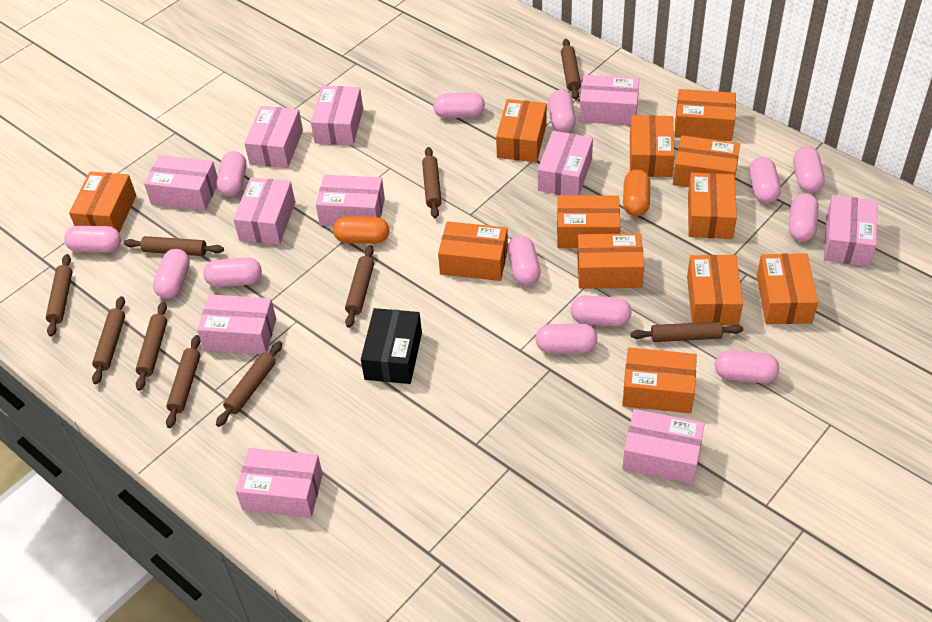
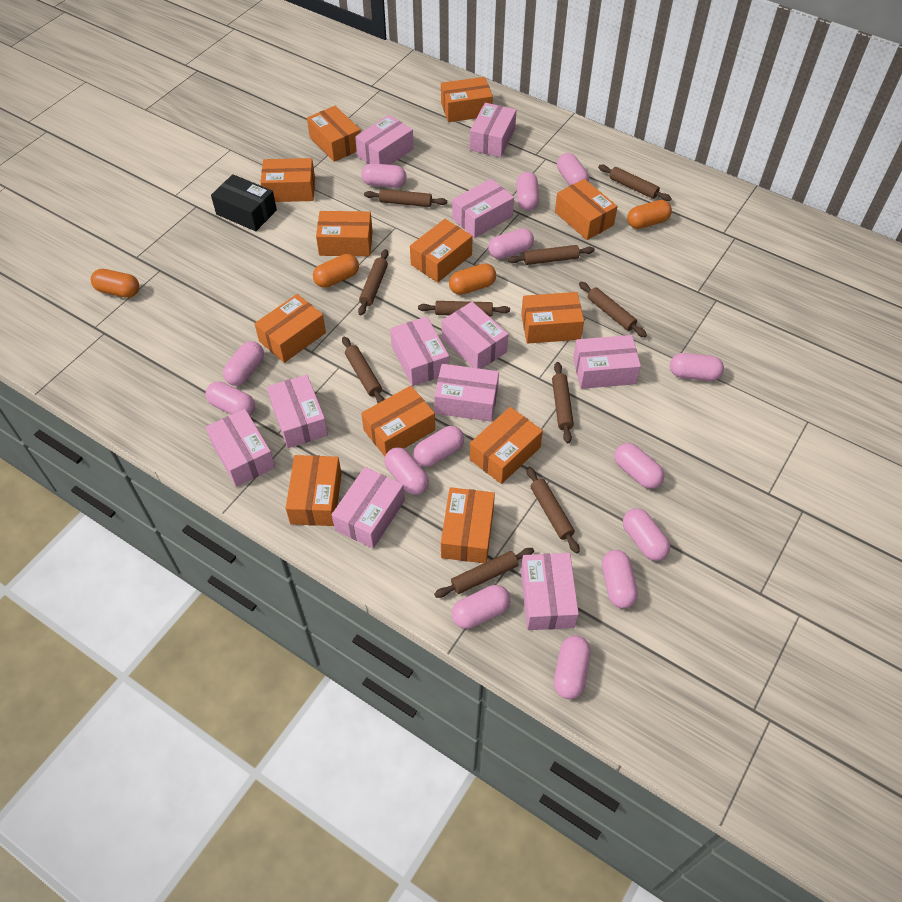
orange capsule: 2 -> 4
pink capsule: 13 -> 14

